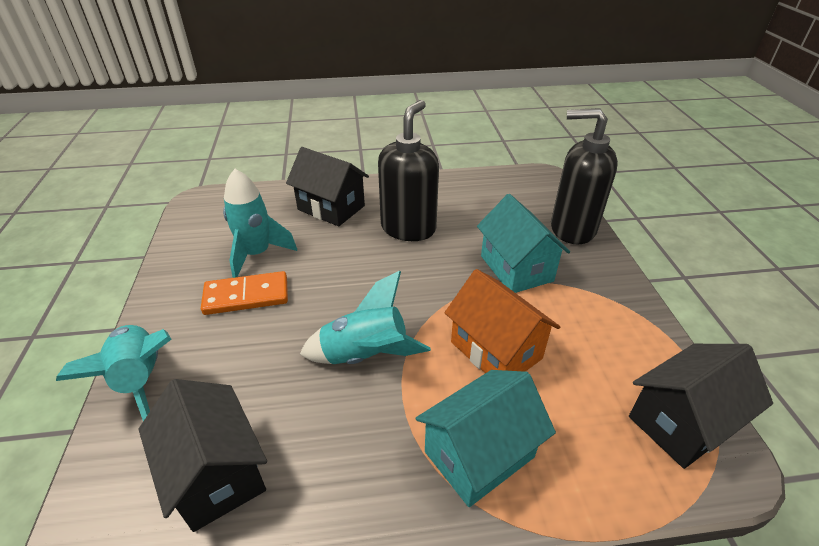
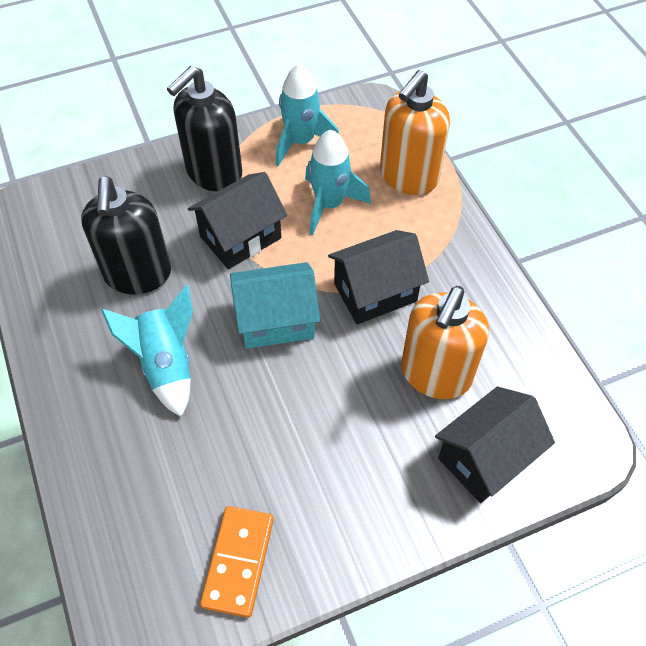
orange house: 1 -> 0
orange soap dispenser: 0 -> 2
turquoise house: 2 -> 1

